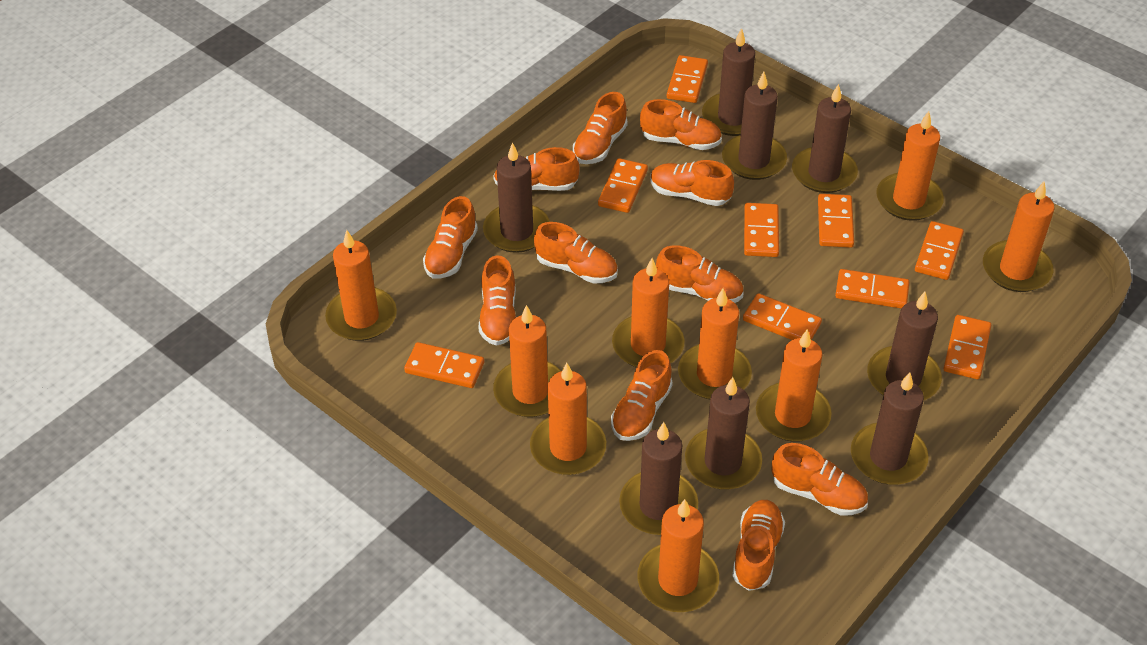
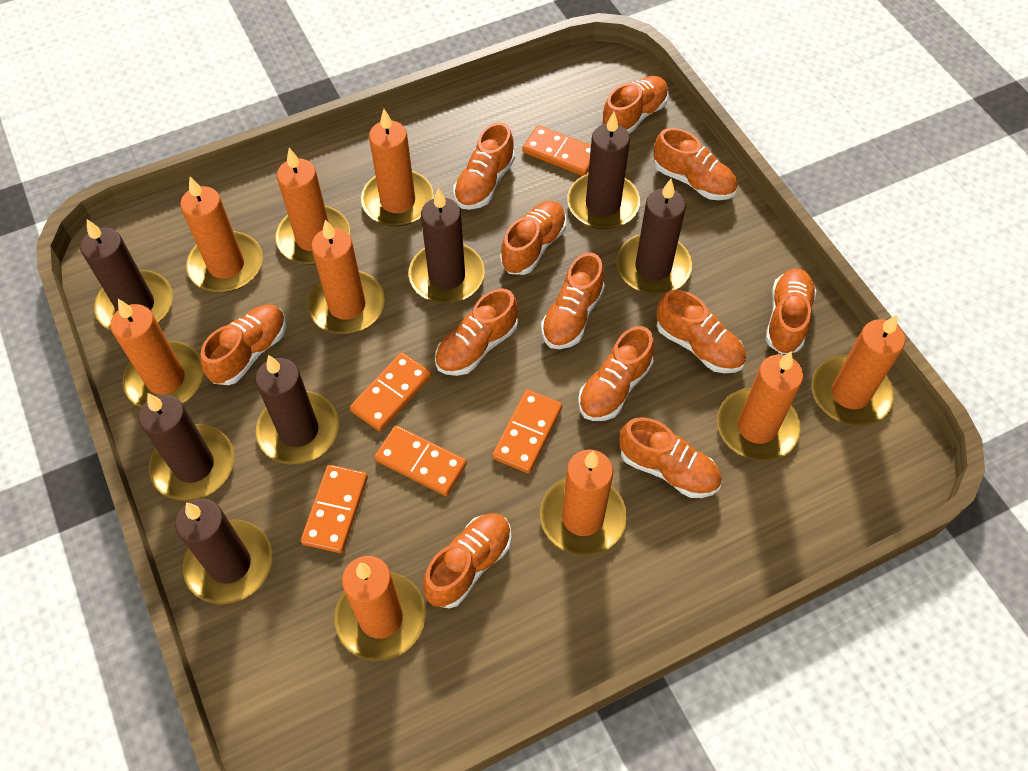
brown candle: 8 -> 7
orange domino: 9 -> 5
orange shoe: 11 -> 12

